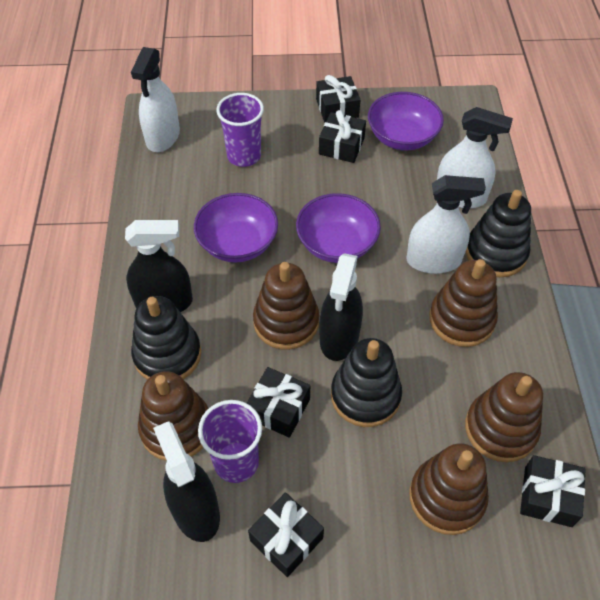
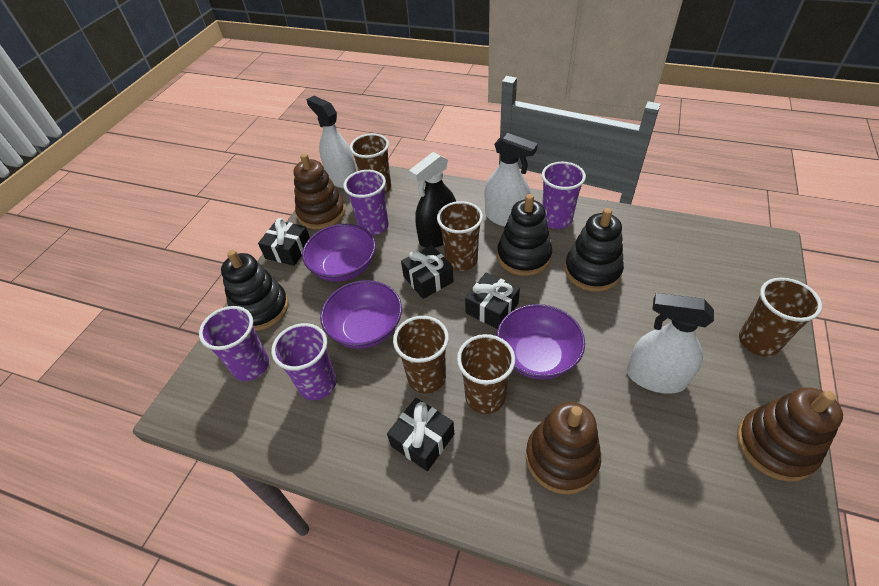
black gift: 5 -> 4
black spray bottle: 3 -> 1
brown cup: 0 -> 5
brown stacking toy: 5 -> 3
purple cup: 2 -> 4

